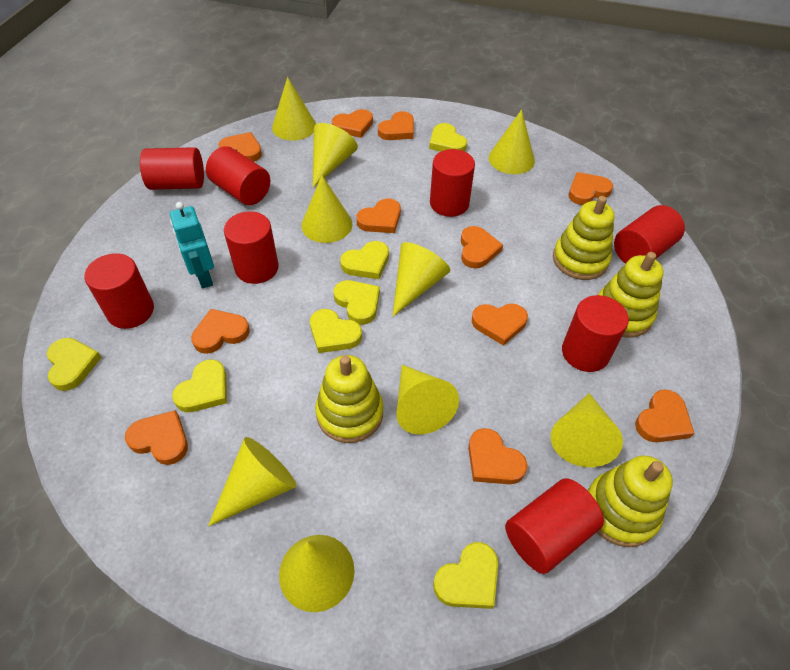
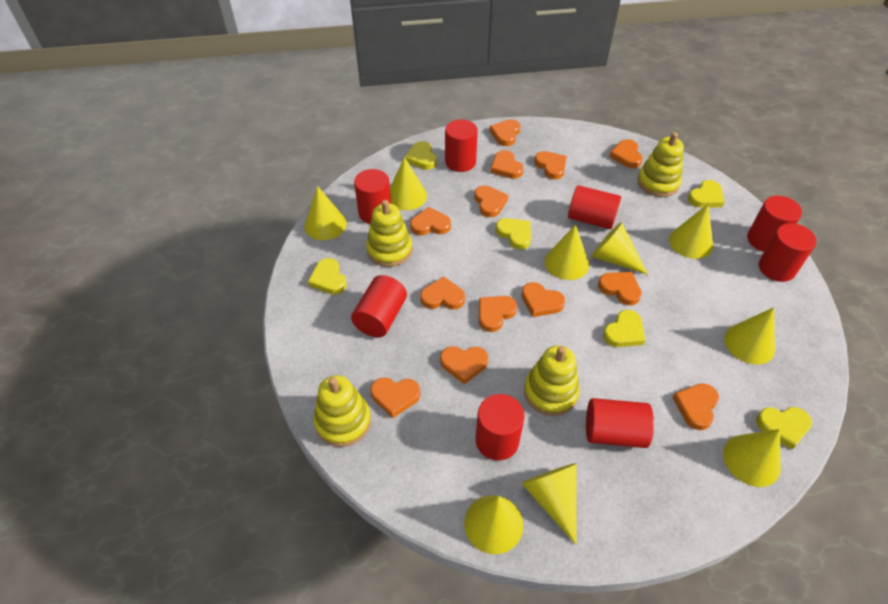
orange heart: 11 -> 13
turquoise robot: 1 -> 0
yellow heart: 7 -> 6

